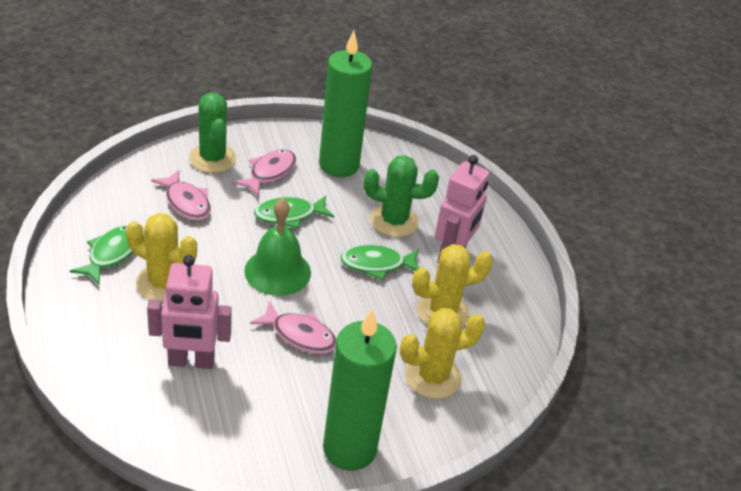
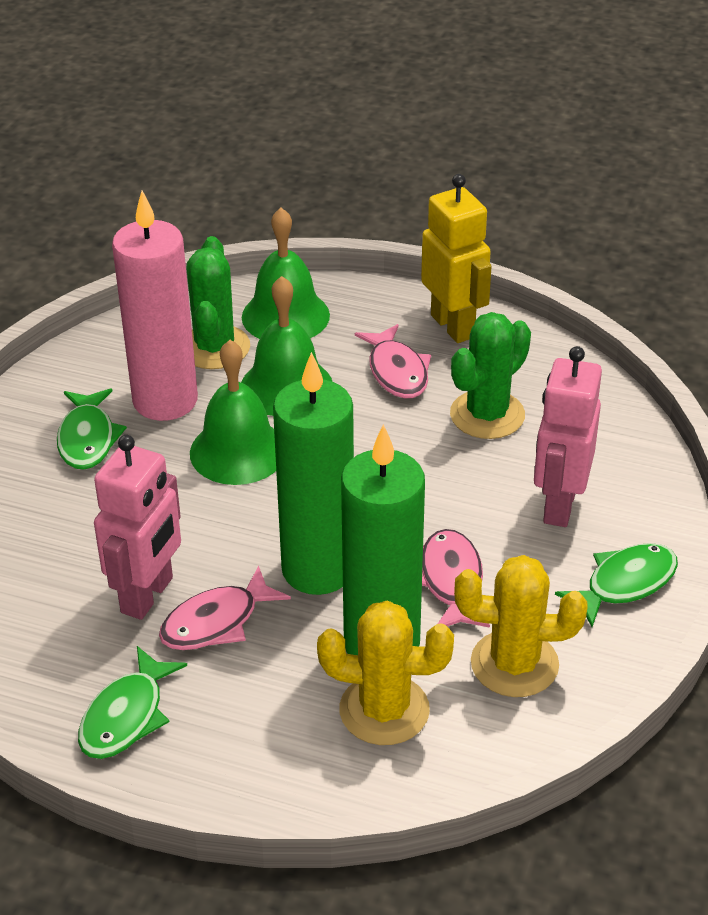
green bell: 1 -> 3
pink candle: 0 -> 1
yellow cactus: 3 -> 2
yellow robot: 0 -> 1

